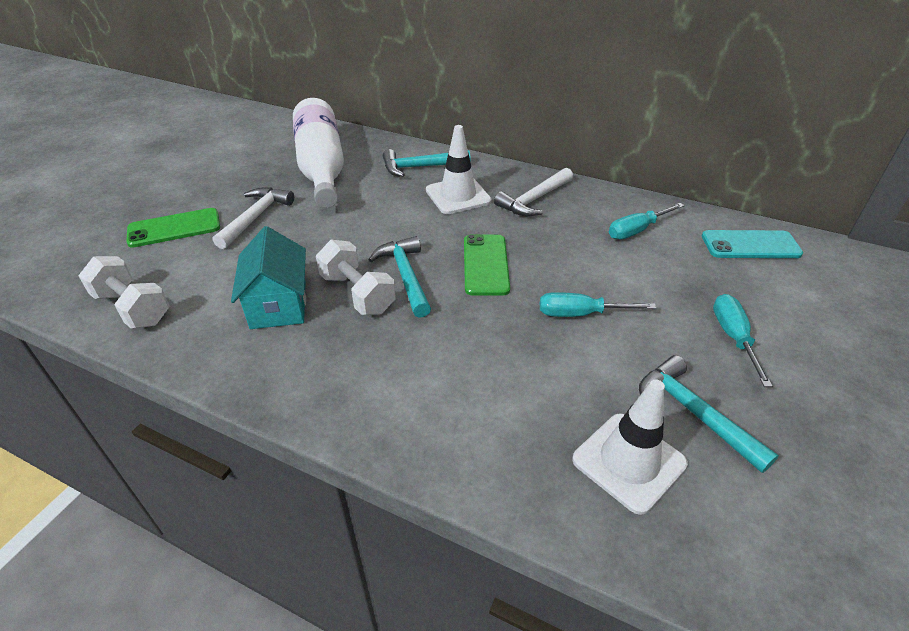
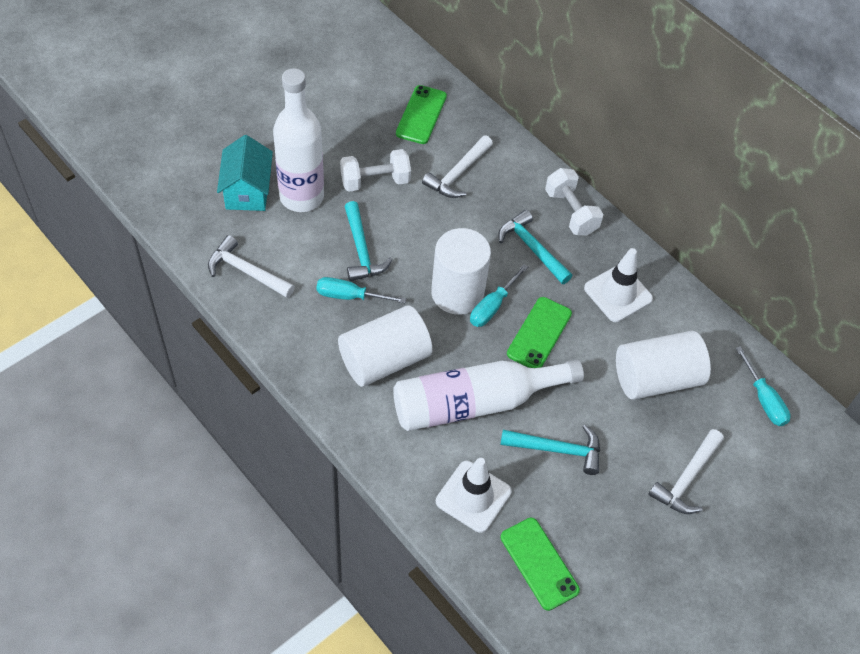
green phone: 2 -> 3
turquoise phone: 1 -> 0
white bottle: 1 -> 2
white cylinder: 0 -> 3
white hammer: 2 -> 3

